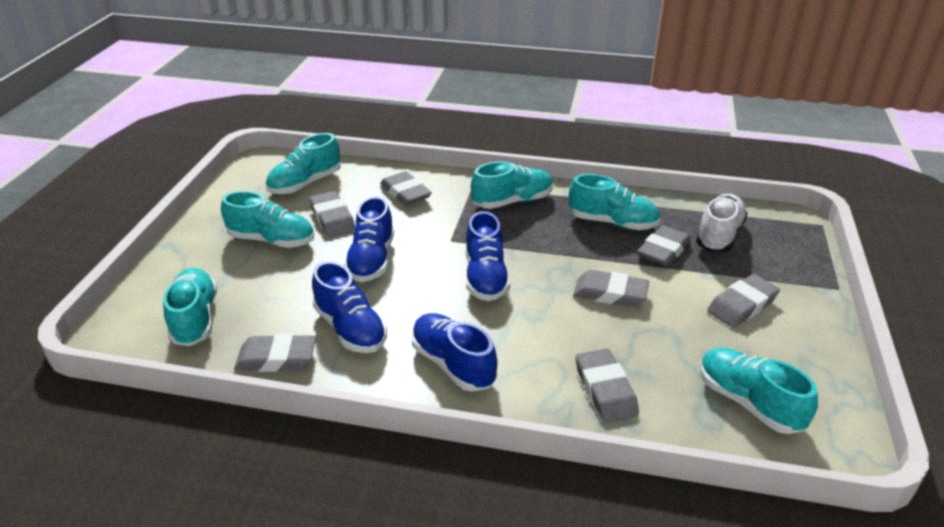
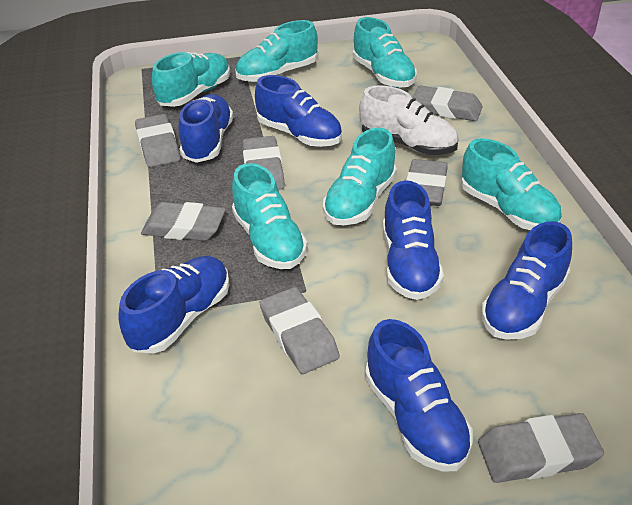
blue shoe: 4 -> 6

